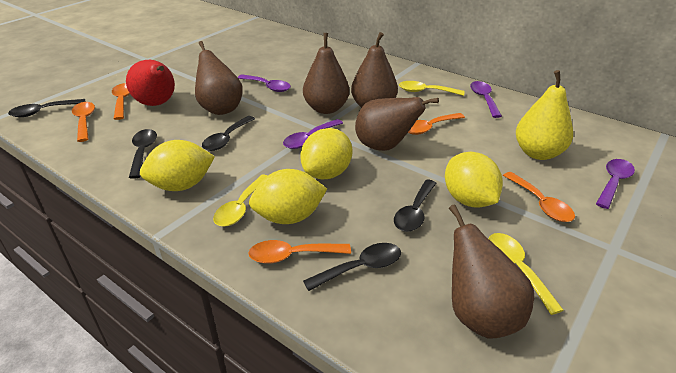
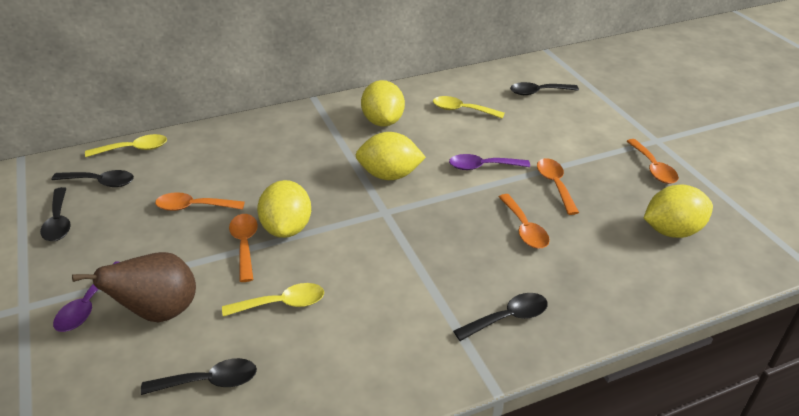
brown pear: 5 -> 1
purple spoon: 4 -> 2
red pear: 1 -> 0
yellow pear: 1 -> 0

